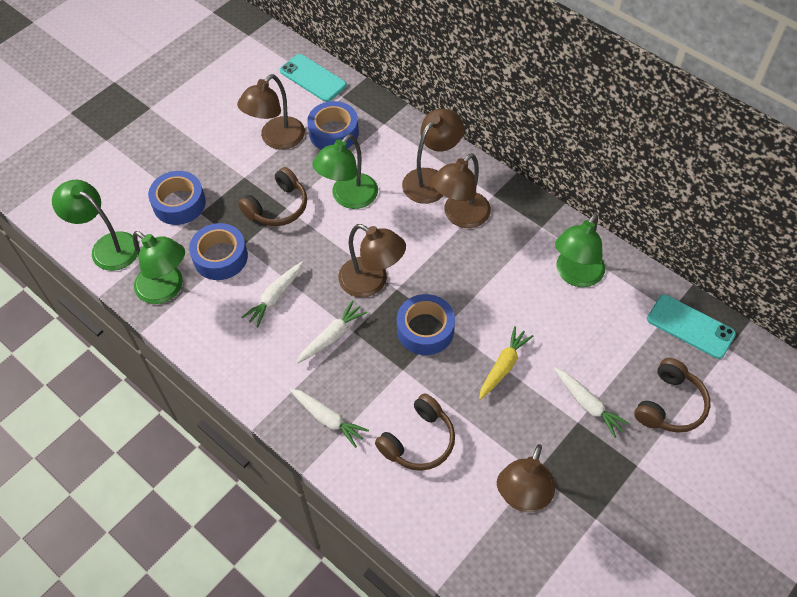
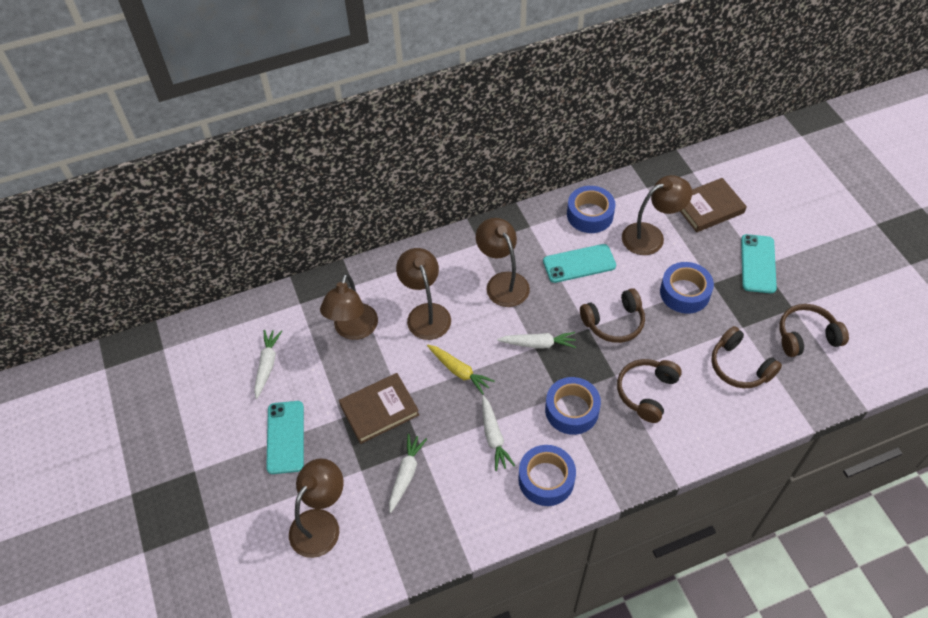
brown book: 0 -> 2
brown headphones: 3 -> 4
green lamp: 4 -> 0
turquoise phone: 2 -> 3

